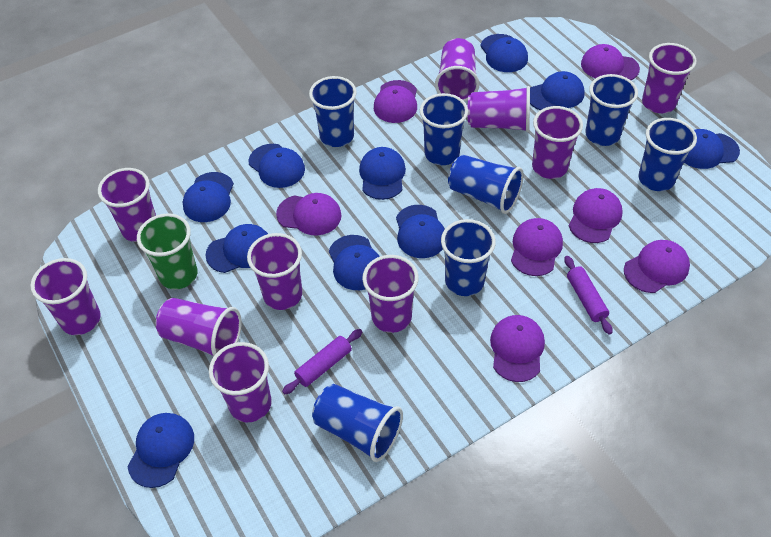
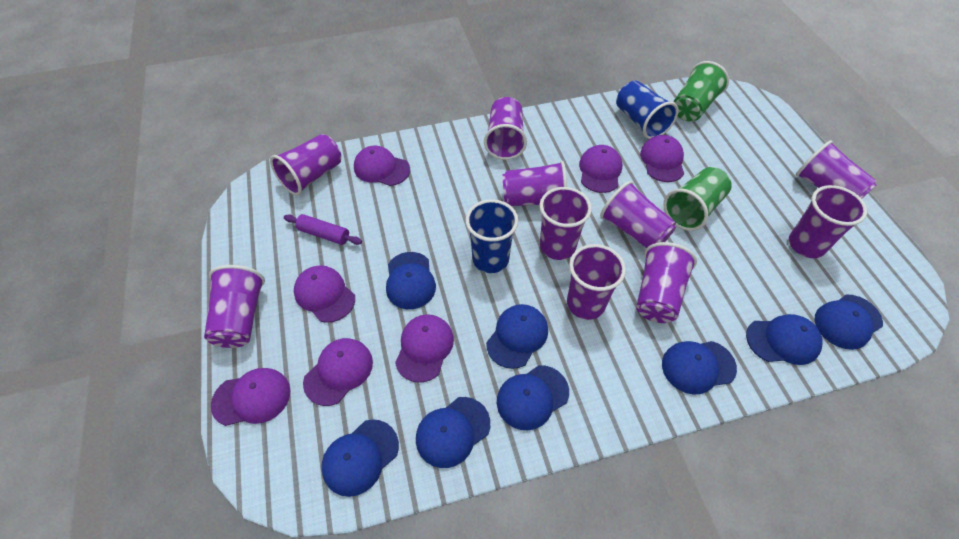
blue cap: 10 -> 8
blue cup: 7 -> 2
green cup: 1 -> 2
purple rolling pin: 2 -> 1

